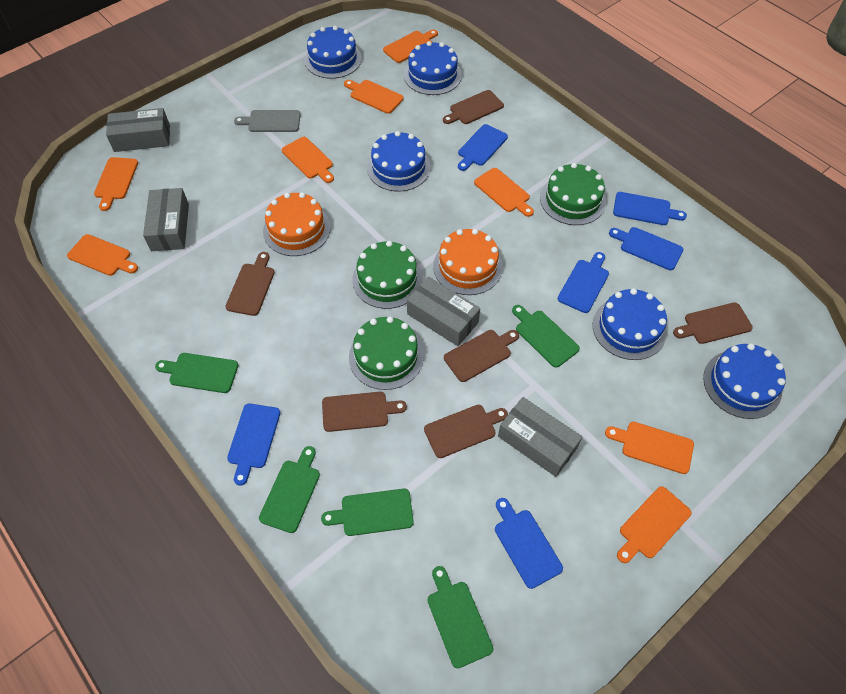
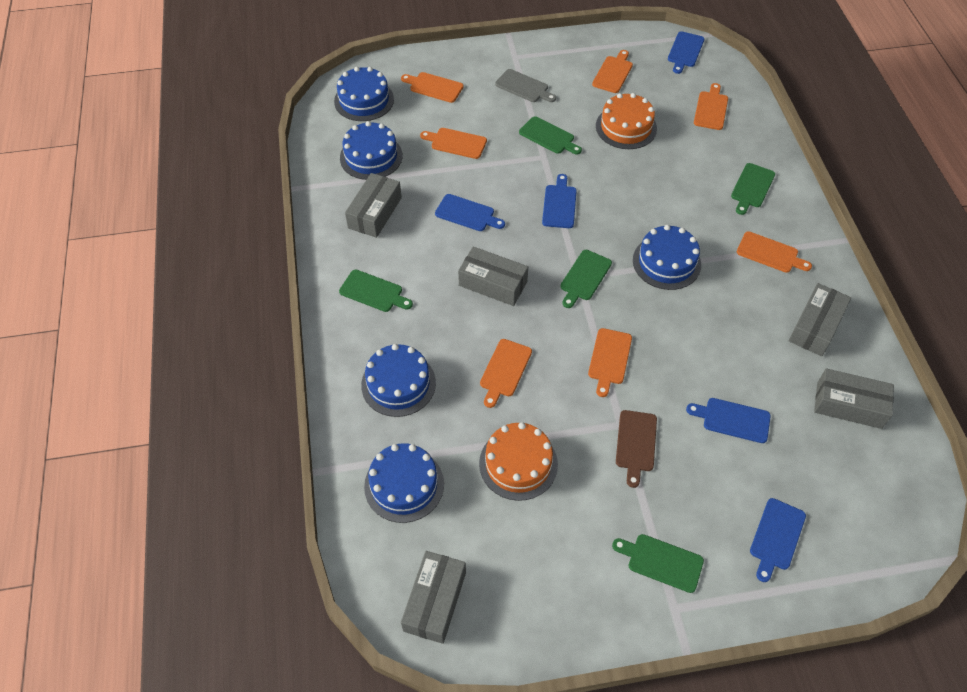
blue cutting board: 6 -> 5
brown cutting board: 6 -> 1
green cake: 3 -> 0
grey box: 4 -> 5
orange cutting board: 8 -> 7

